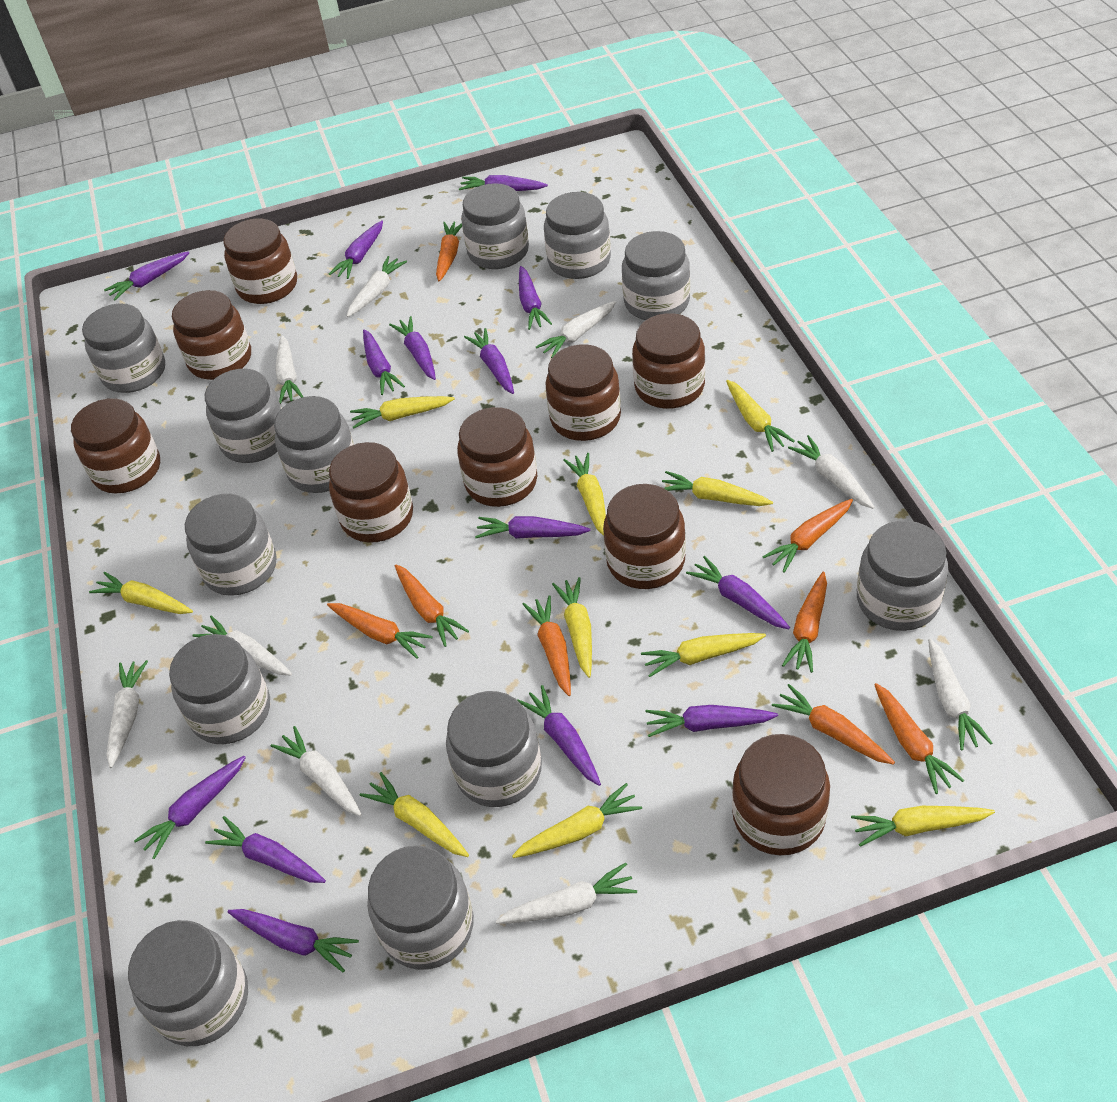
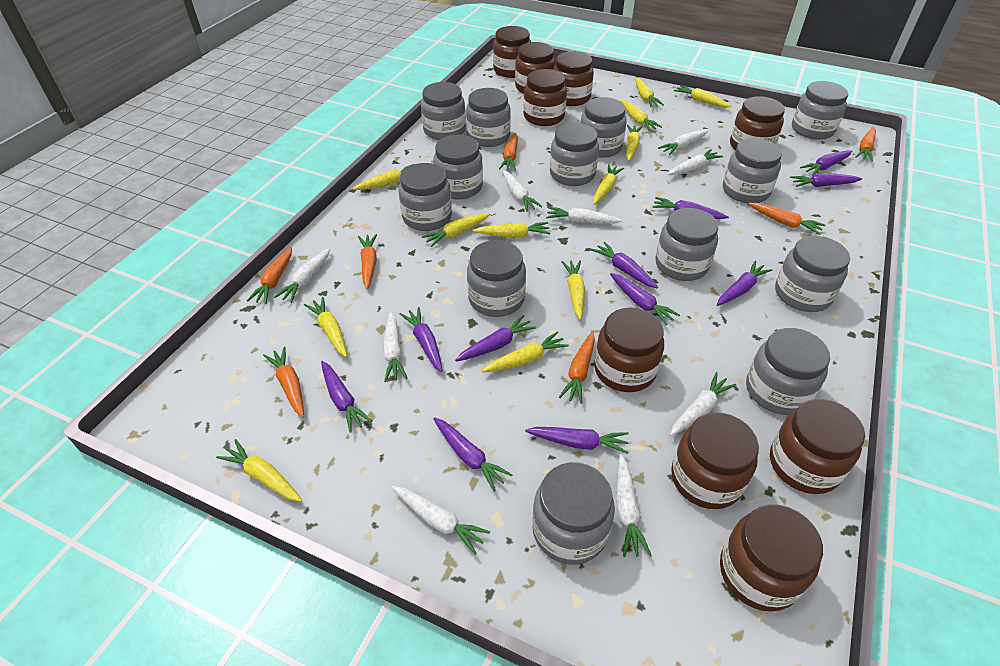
grey jar: 12 -> 13
orange carrot: 8 -> 7
purple carrot: 14 -> 11
yellow carrot: 10 -> 12

